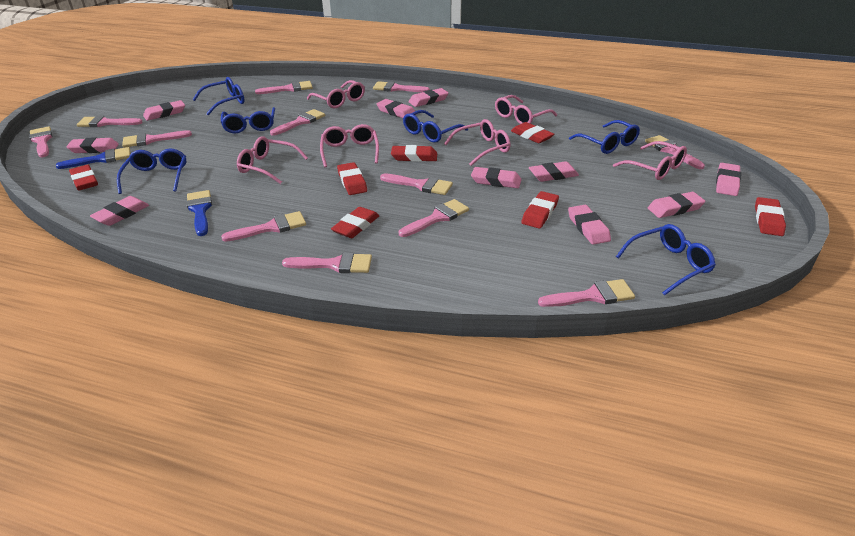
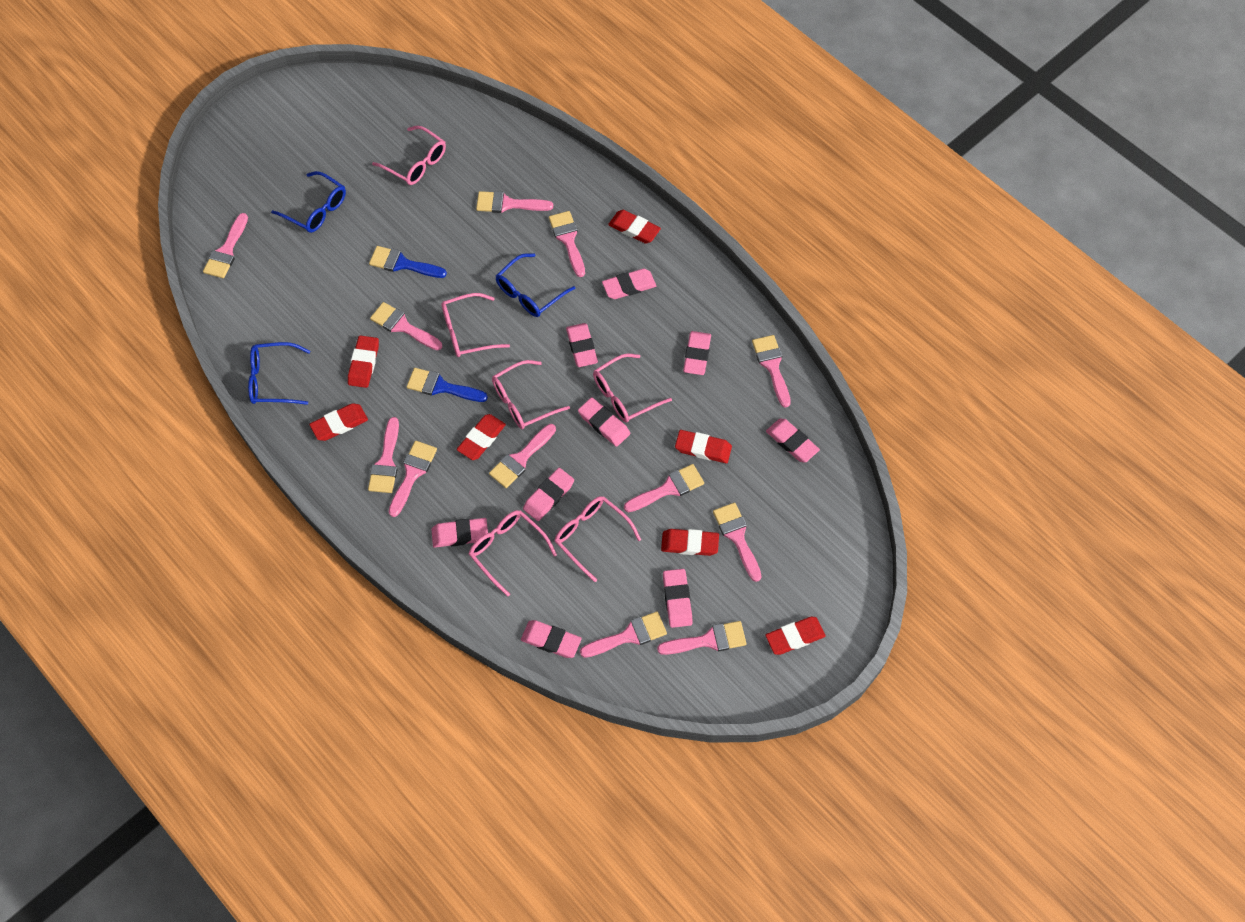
blue glasses: 6 -> 3
pink eraser: 10 -> 9

